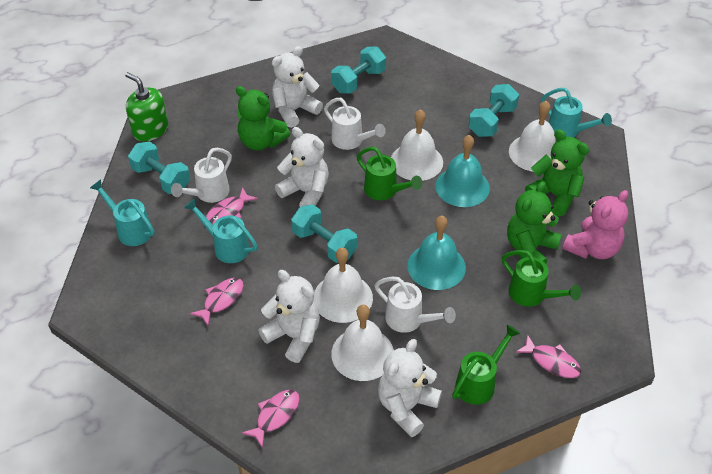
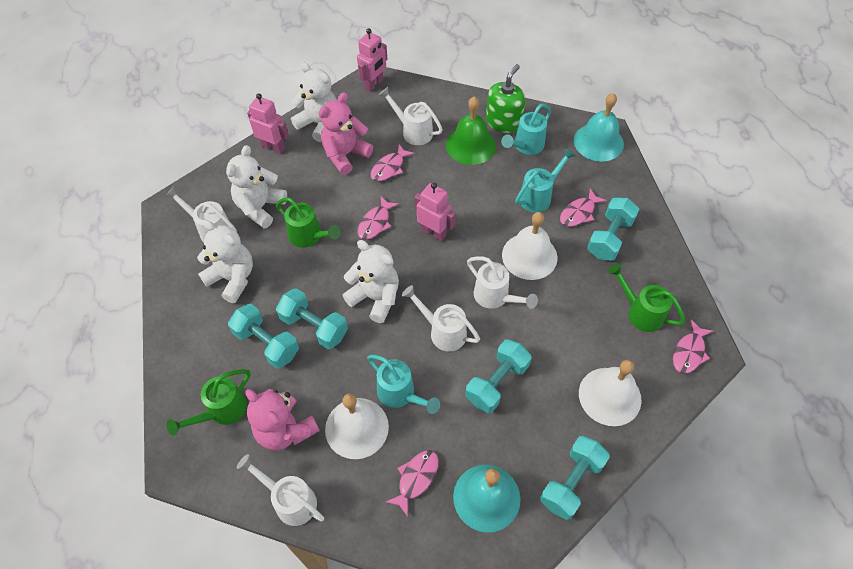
green bell: 0 -> 1
green teddy bear: 3 -> 0
pink fish: 4 -> 5
pink robot: 0 -> 3
pink teddy bear: 1 -> 2
turquoise dumbbell: 4 -> 5
white bell: 4 -> 3
white watering can: 3 -> 5

